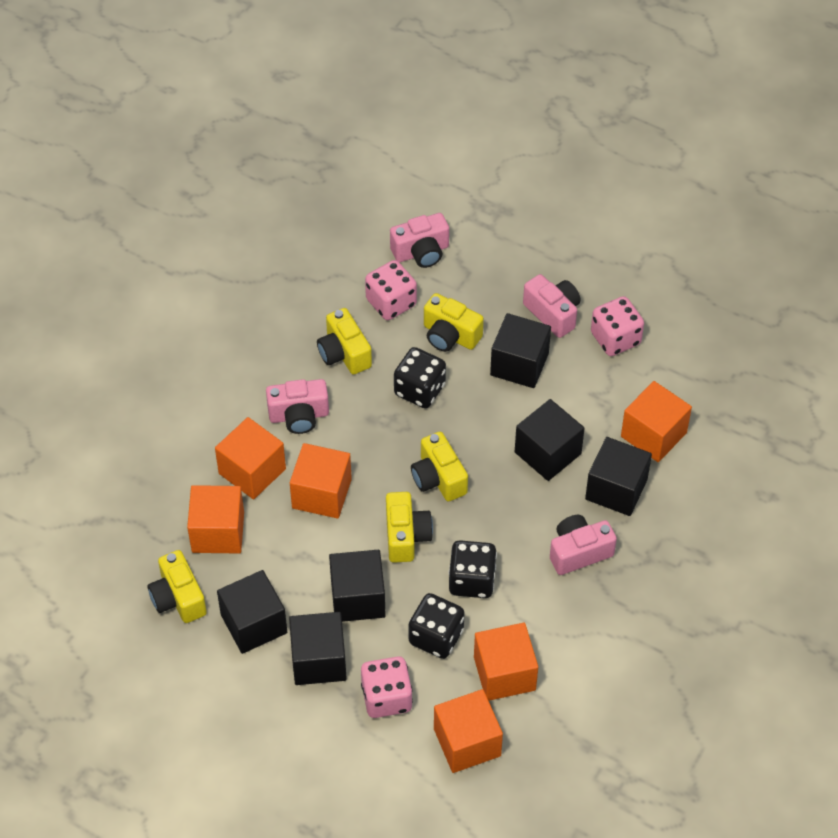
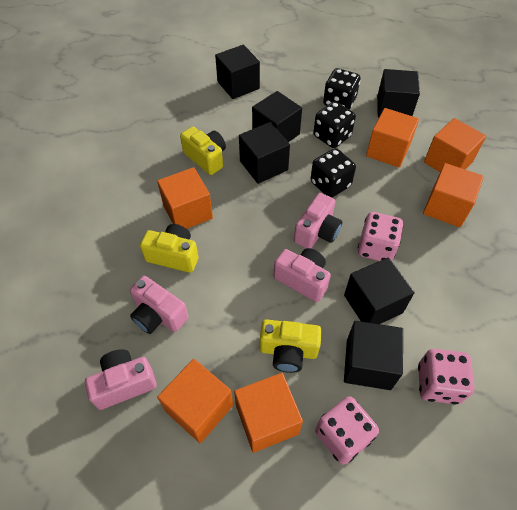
yellow camera: 5 -> 3

